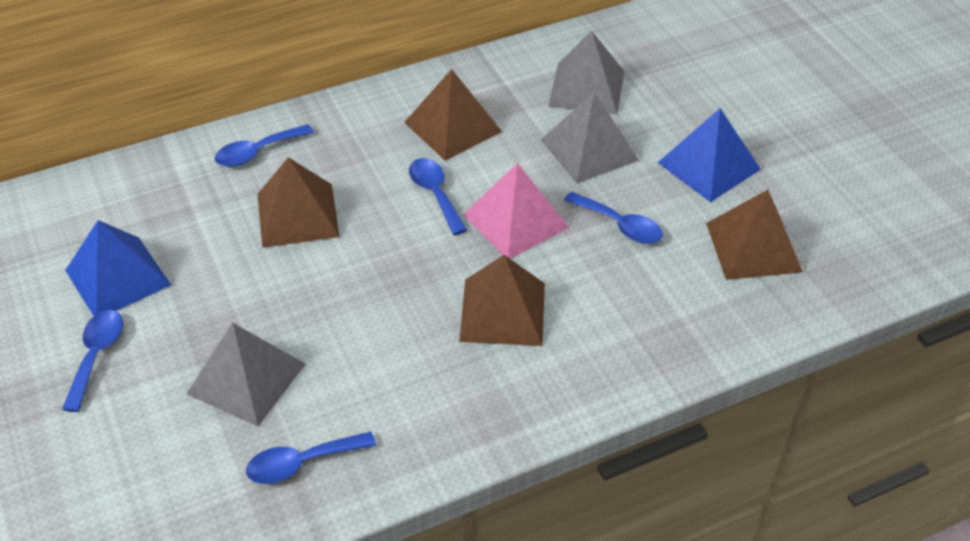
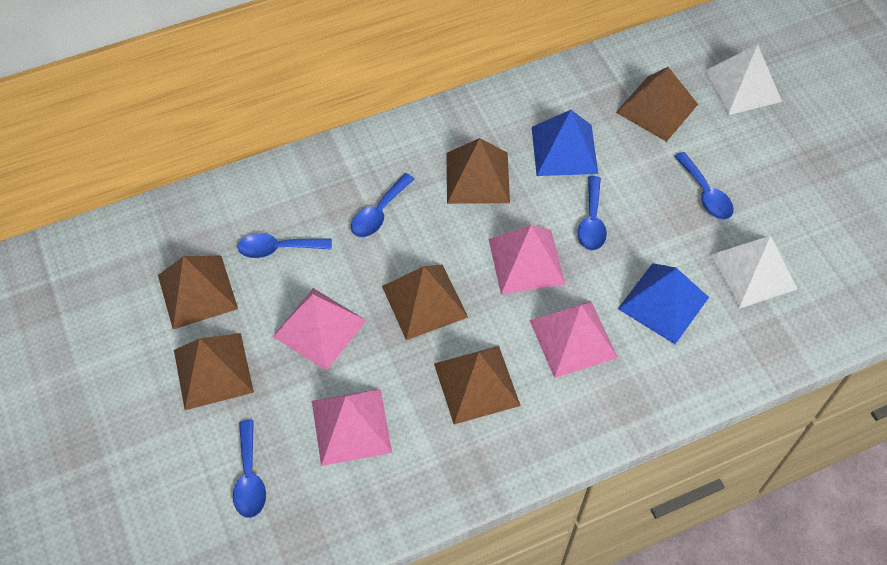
brown pyramid: 4 -> 6
grey pyramid: 3 -> 0
pink pyramid: 1 -> 4
white pyramid: 0 -> 2

